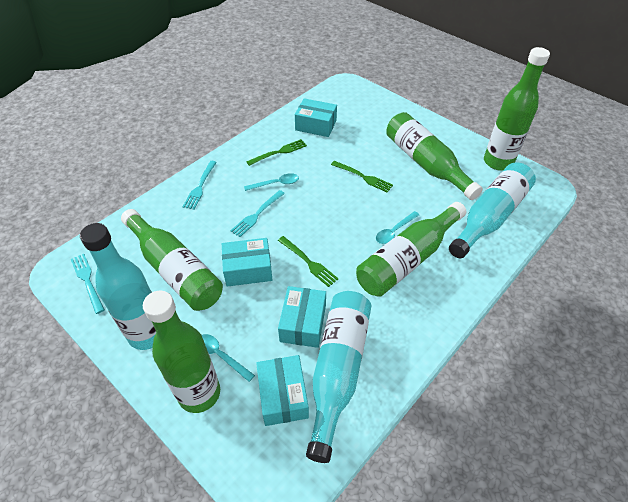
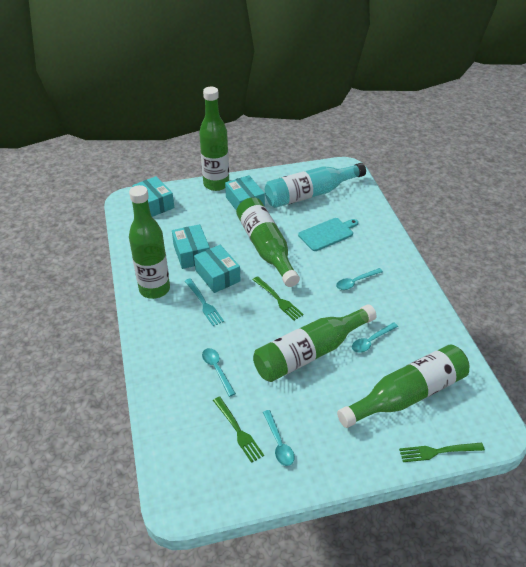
turquoise bottle: 3 -> 1
turquoise cutting board: 0 -> 1
turquoise fork: 3 -> 1
turquoise spoon: 3 -> 4

